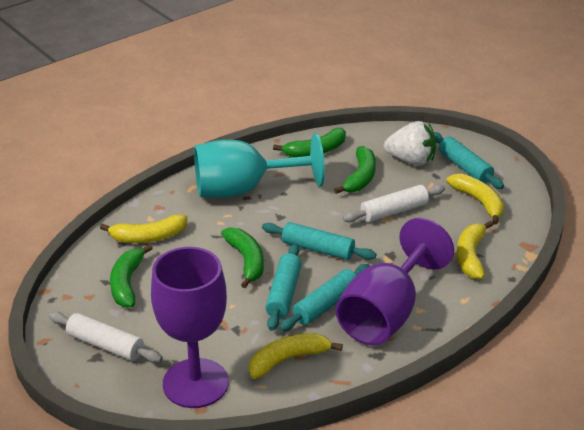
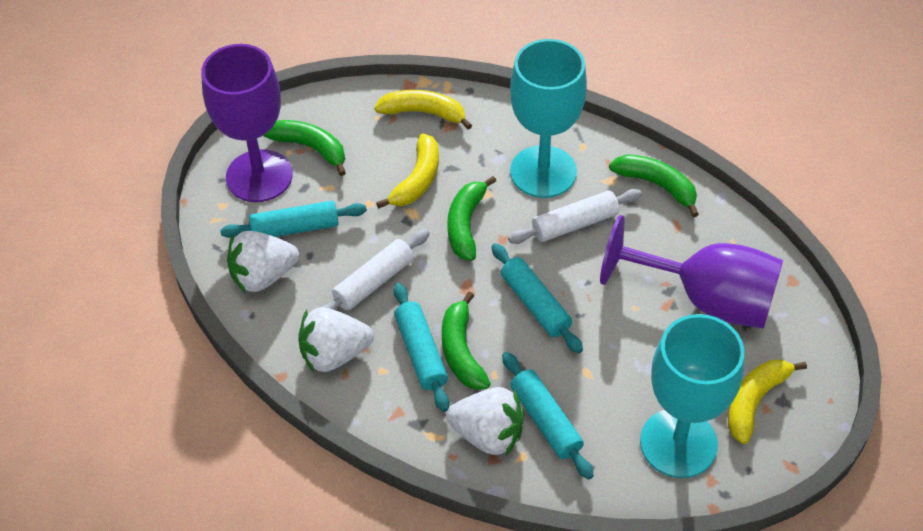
turquoise goblet: 1 -> 2
white strawberry: 1 -> 3
yellow banana: 4 -> 3

